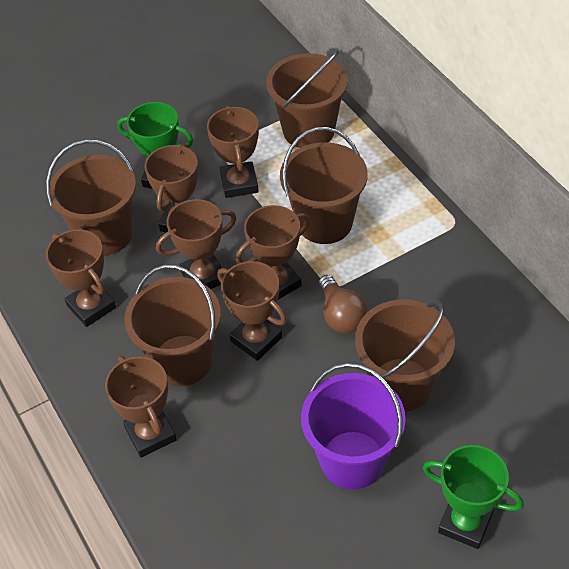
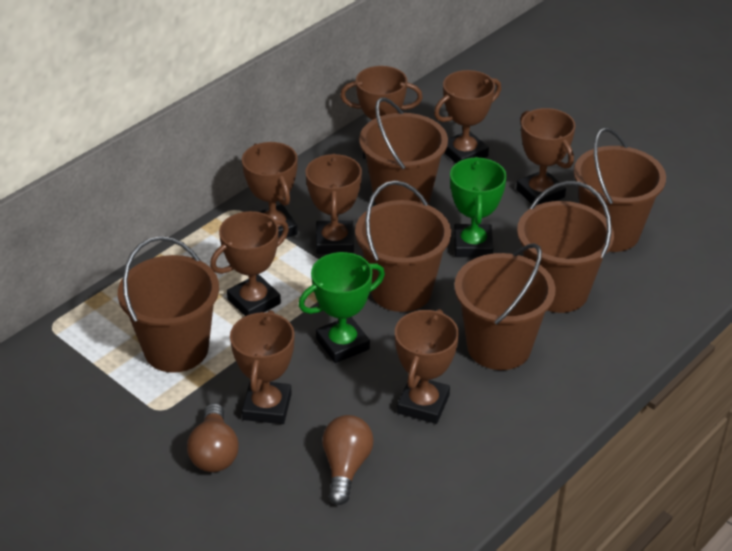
brown bucket: 5 -> 6
brown light bulb: 1 -> 2
brown trophy: 7 -> 8
purple bucket: 1 -> 0

